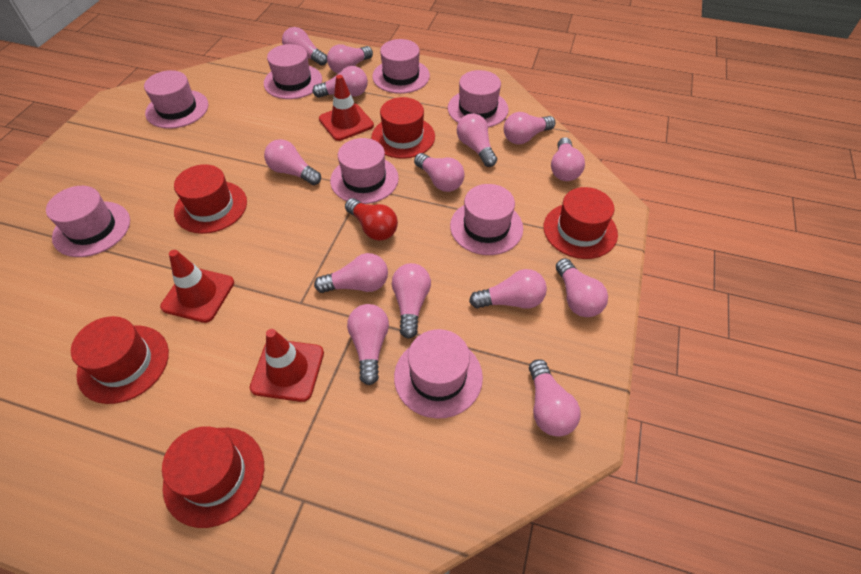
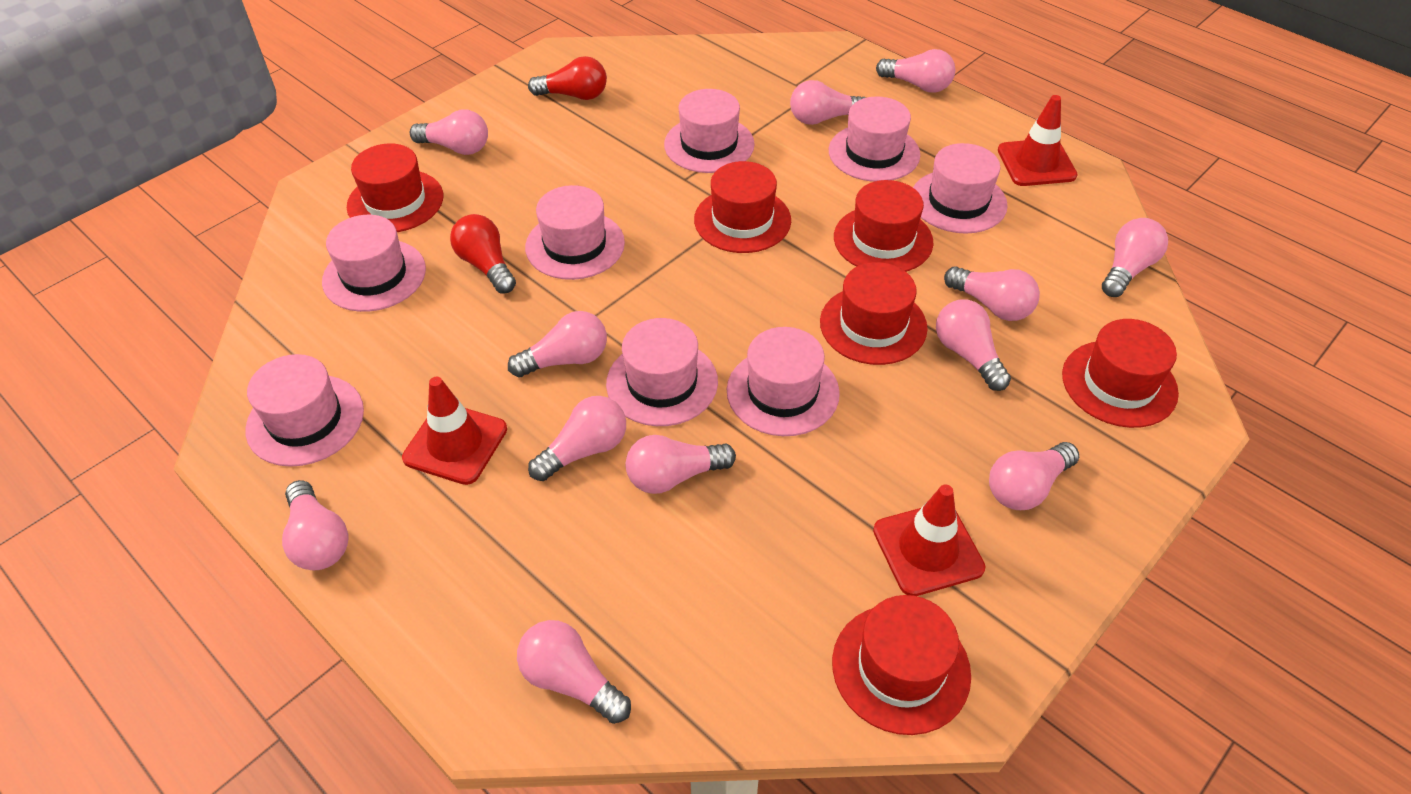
pink light bulb: 14 -> 12
red hat: 5 -> 6
red light bulb: 1 -> 2

